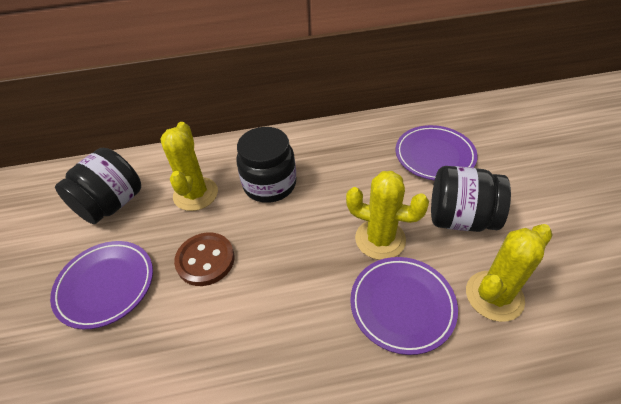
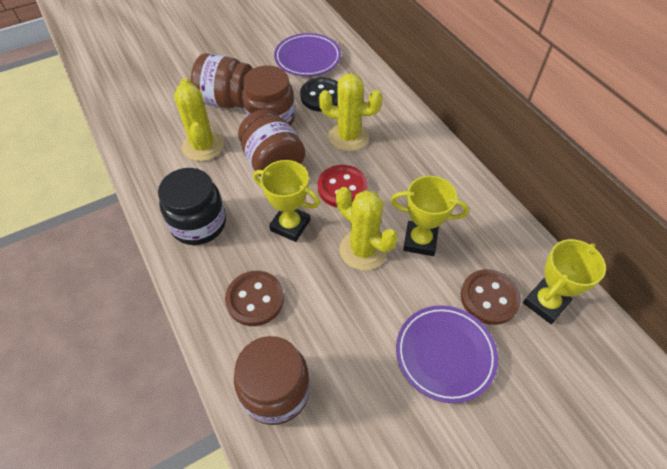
black button: 0 -> 1
black jar: 3 -> 1
brown button: 1 -> 2
brown jar: 0 -> 4
purple plate: 3 -> 2
red button: 0 -> 1
yellow trophy: 0 -> 3

